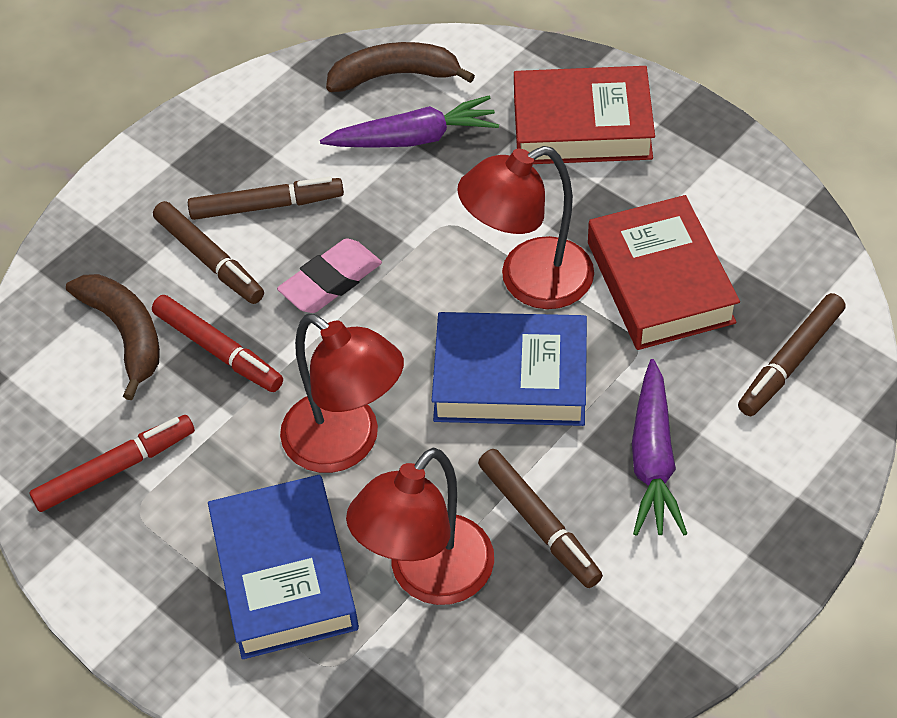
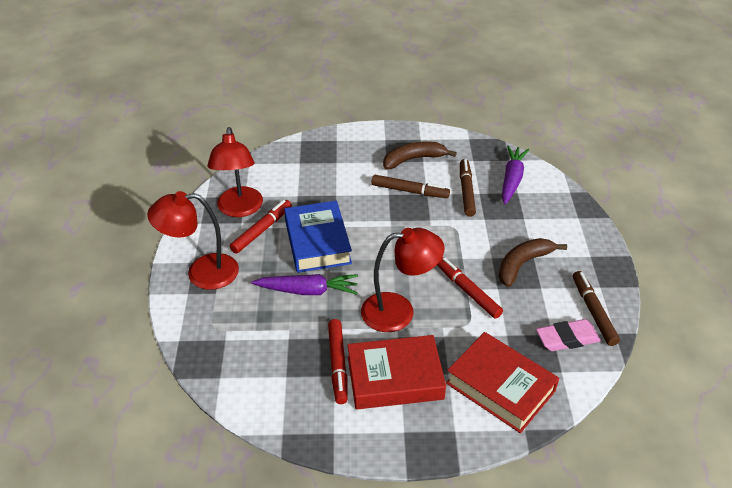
blue book: 2 -> 1
brown marker: 4 -> 3
red marker: 2 -> 3

